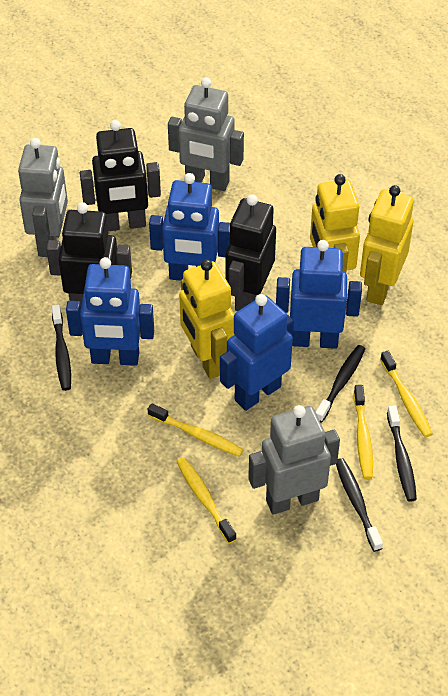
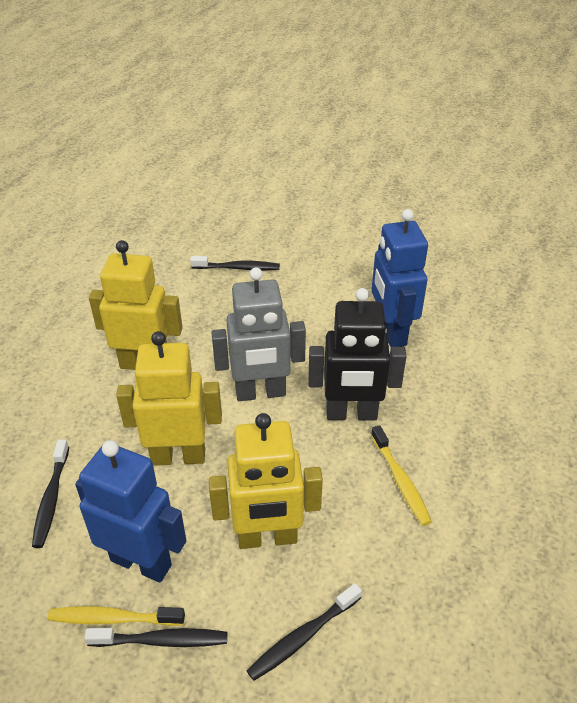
black robot: 3 -> 1
blue robot: 4 -> 2
grey robot: 3 -> 1
yellow toothbrush: 4 -> 2

